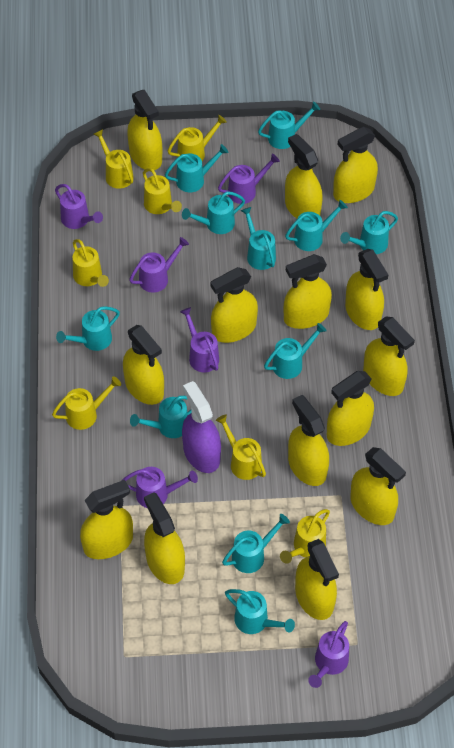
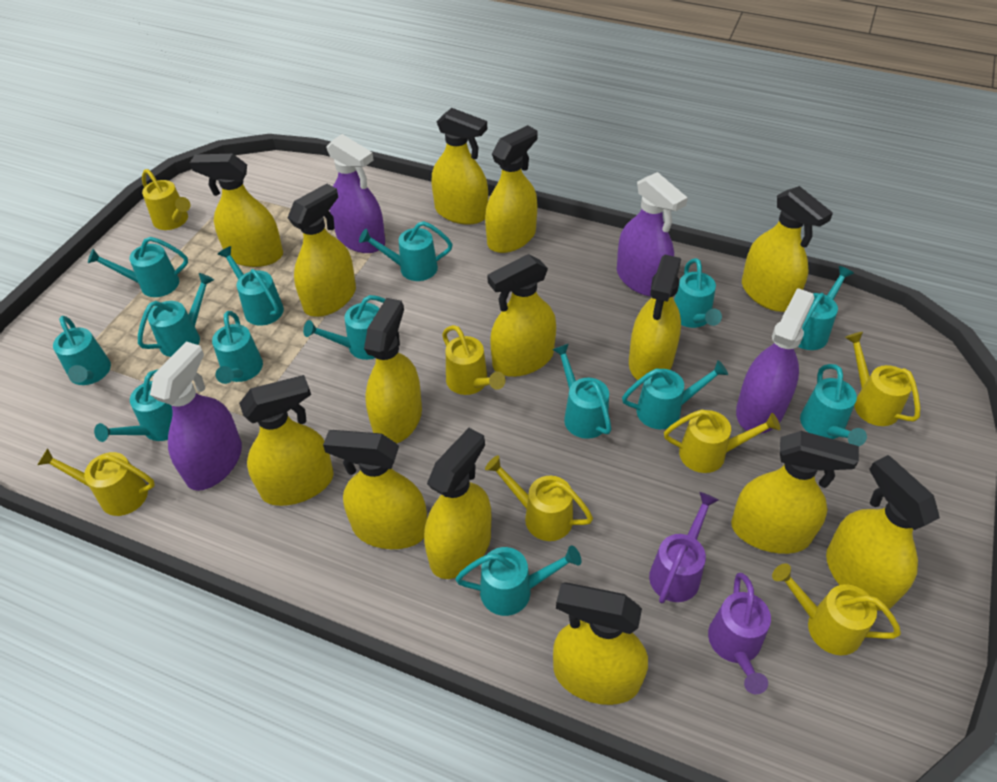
purple spray bottle: 1 -> 4
purple watering can: 6 -> 2
turquoise watering can: 11 -> 14

